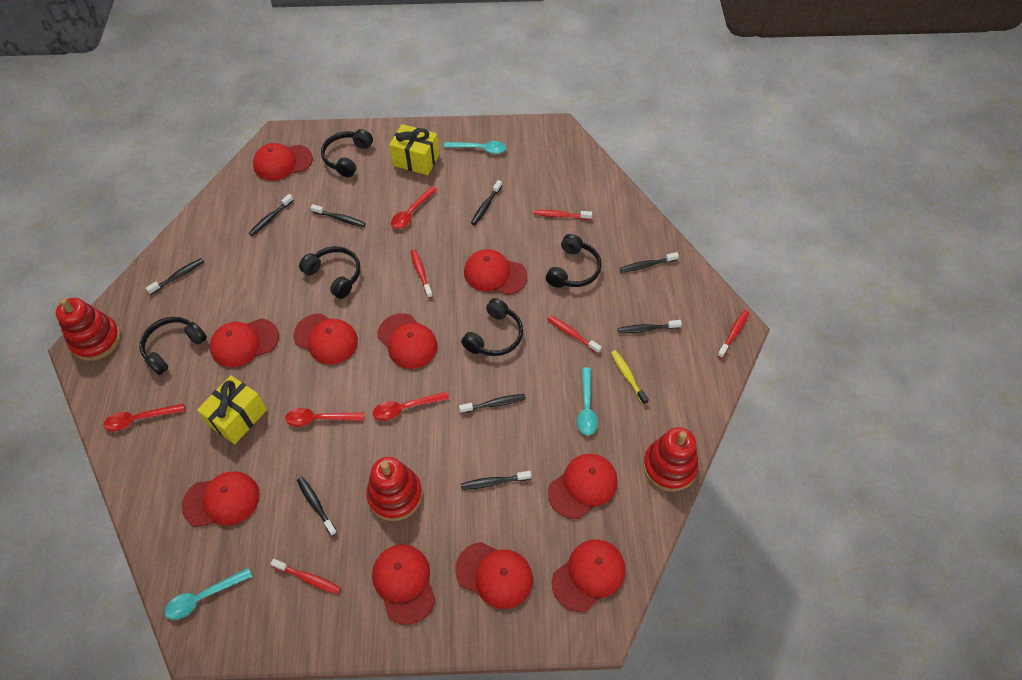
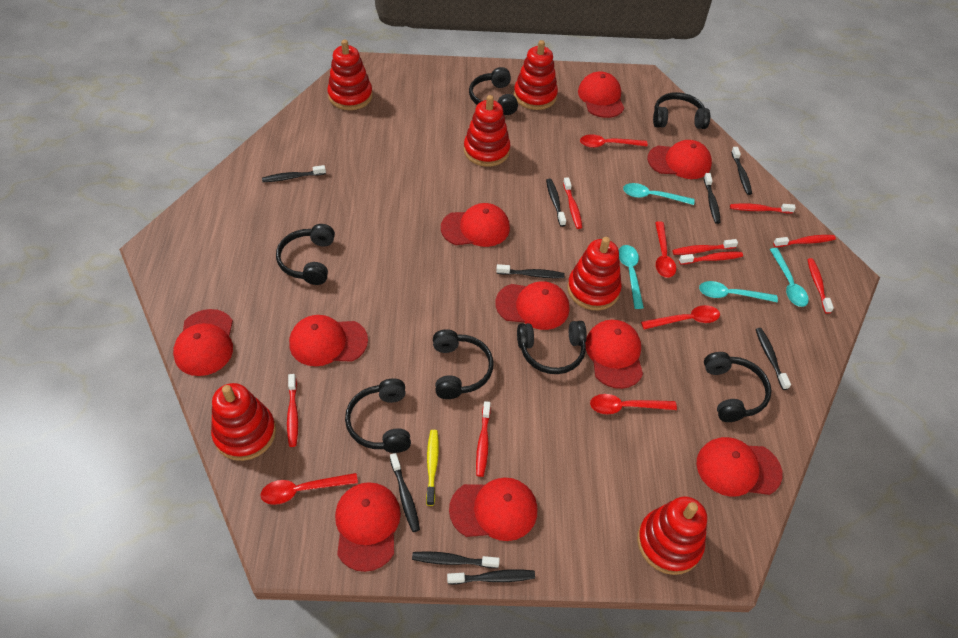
black headphones: 5 -> 7
red spoon: 4 -> 5
red stacking toy: 3 -> 6
red toothbrush: 5 -> 8
turquoise spoon: 3 -> 4
yellow gift: 2 -> 0

